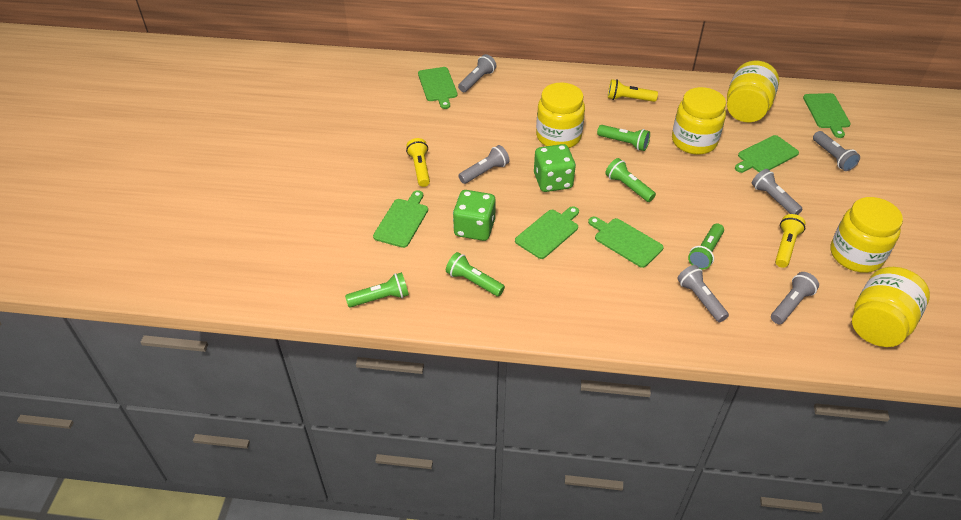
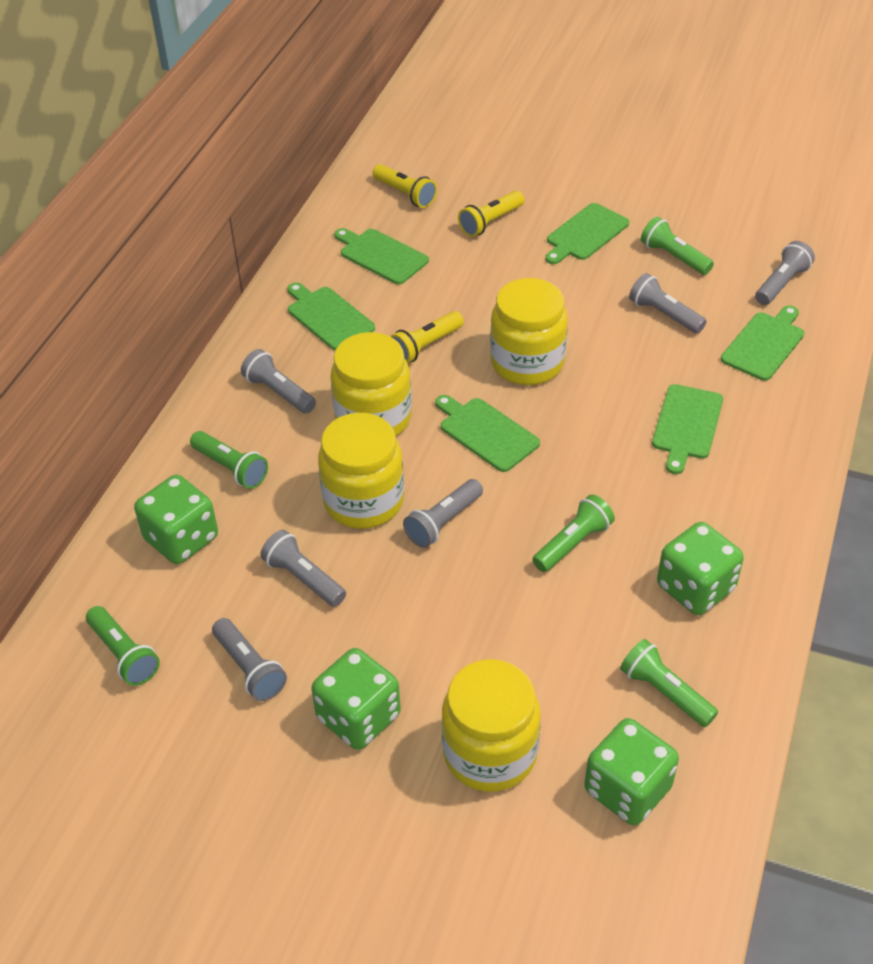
green dice: 2 -> 4
yellow jar: 5 -> 4

